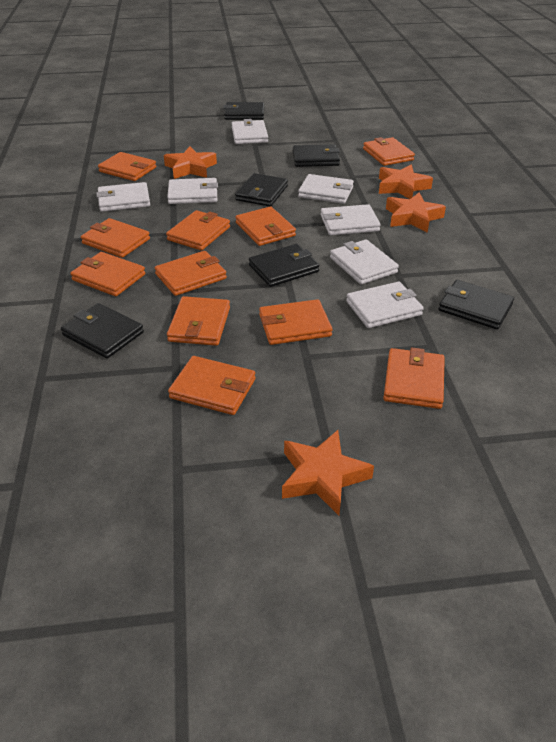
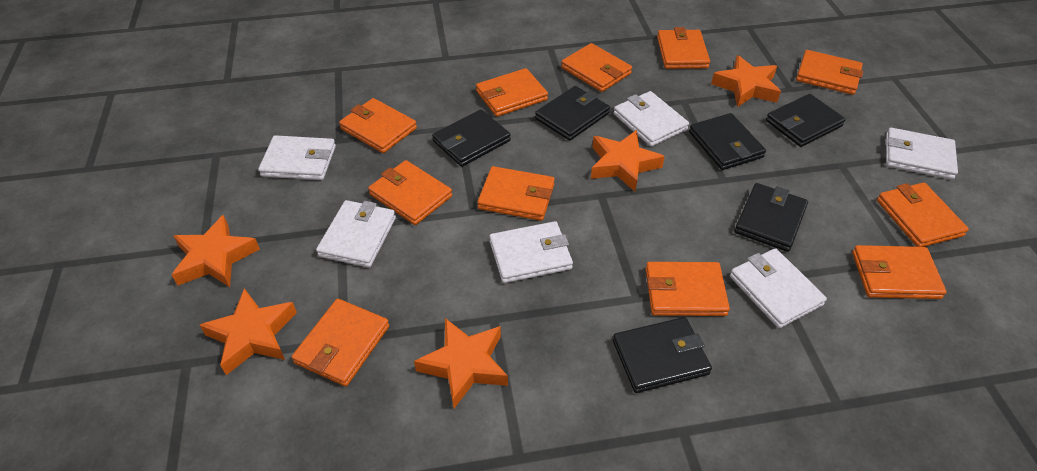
orange star: 4 -> 5
white wallet: 7 -> 6

